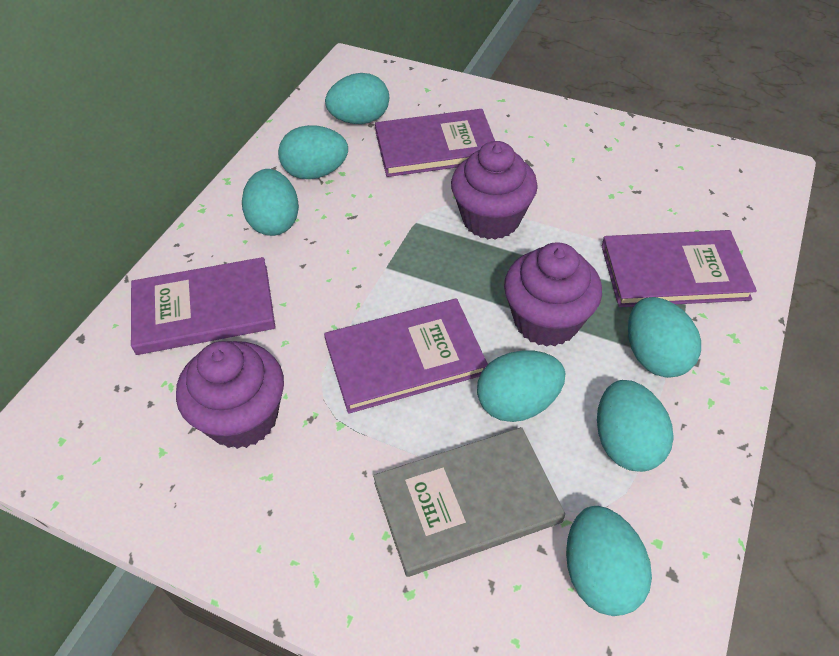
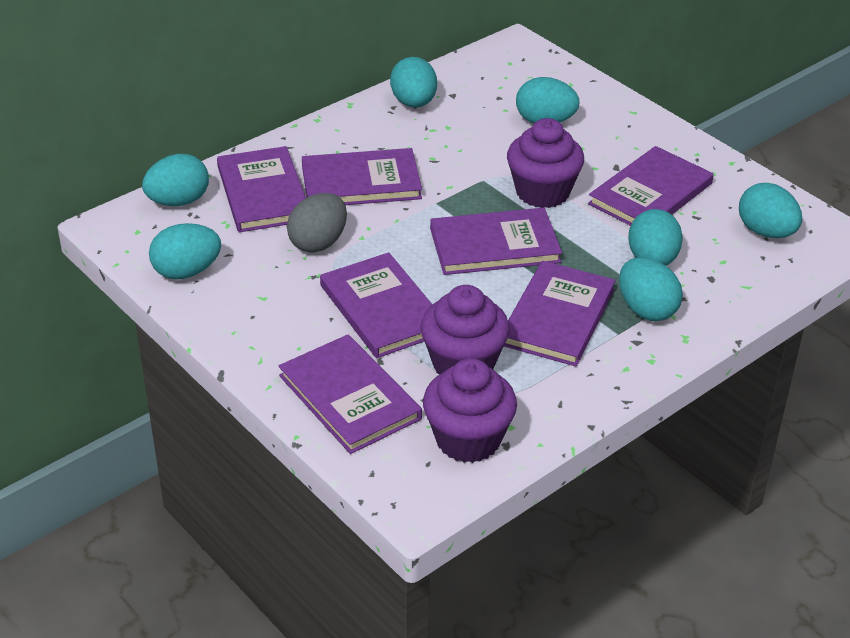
grey book: 1 -> 0
grey egg: 0 -> 1
purple book: 4 -> 7

